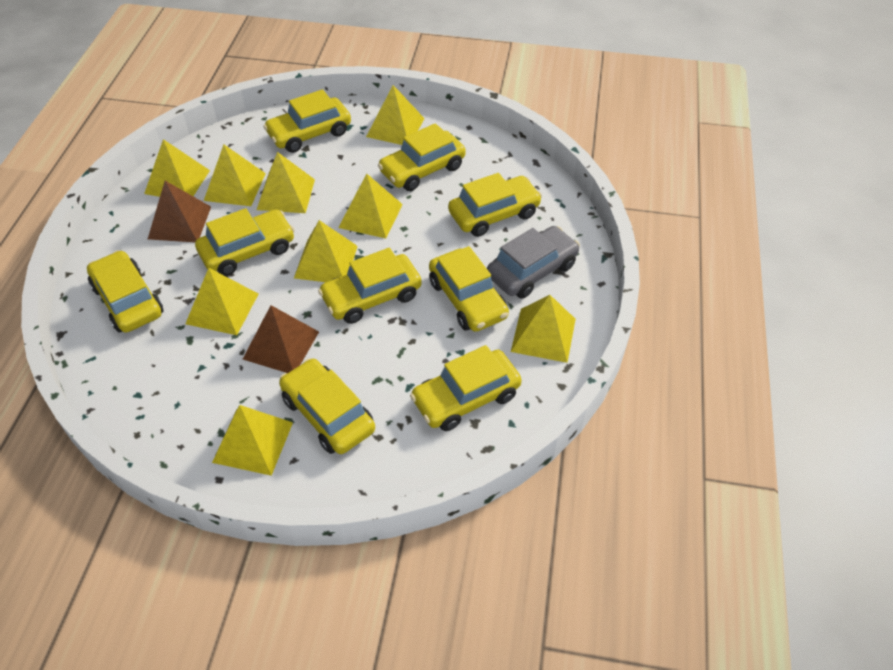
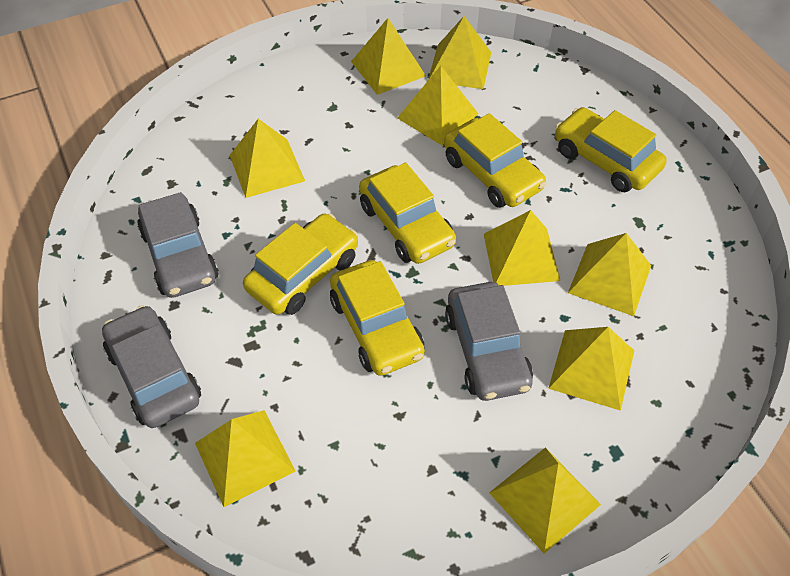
brown pyramid: 2 -> 0
grey car: 1 -> 3
yellow car: 9 -> 5

